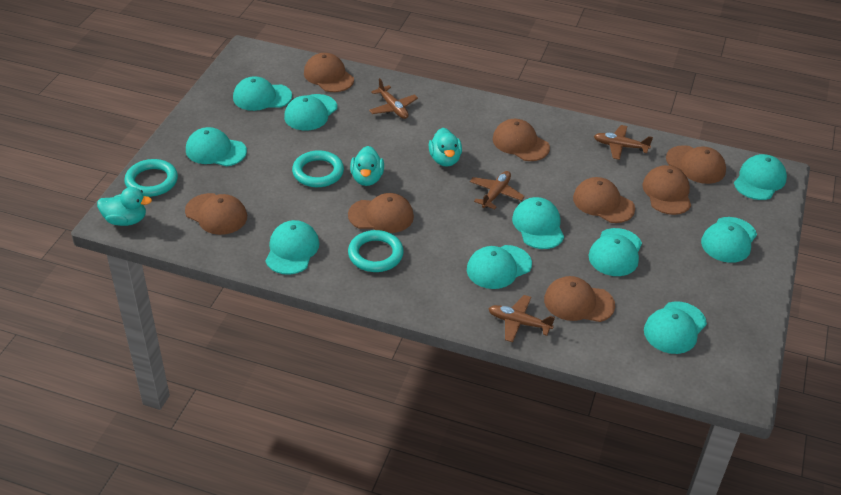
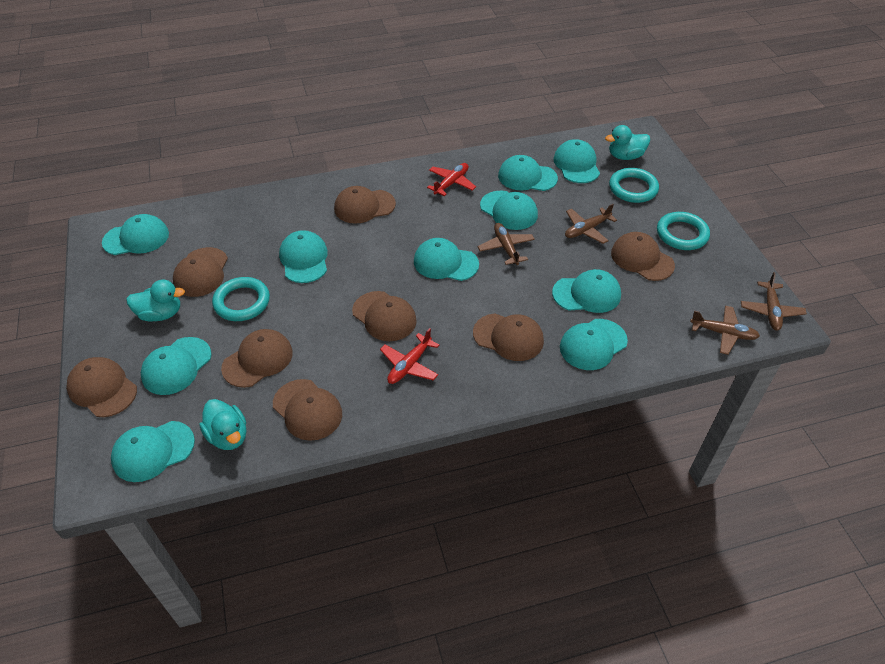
red plane: 0 -> 2

